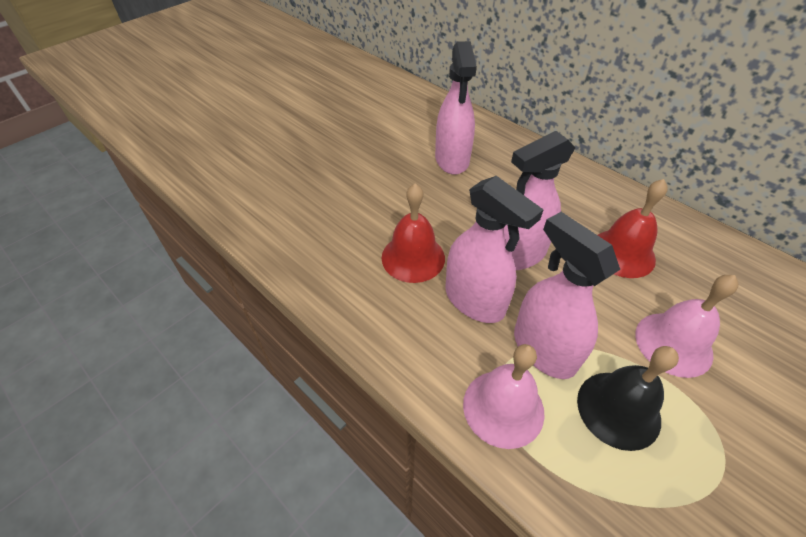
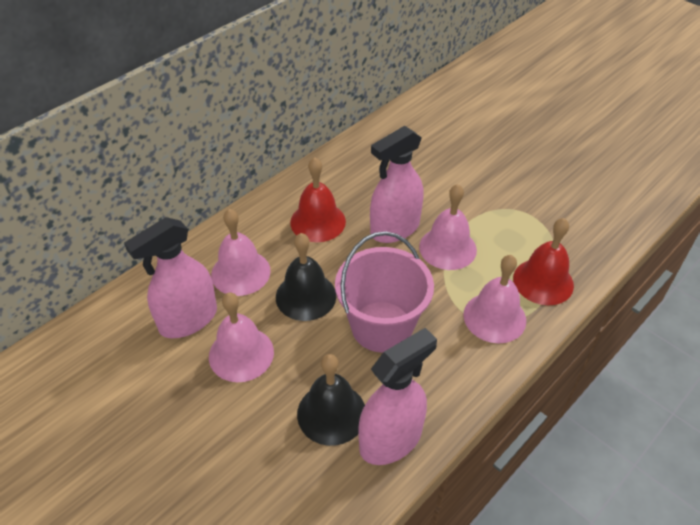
black bell: 1 -> 2
pink bell: 2 -> 4
pink bucket: 0 -> 1
pink spray bottle: 4 -> 3

